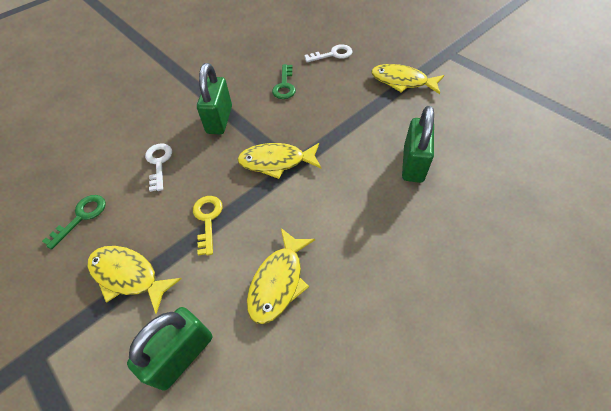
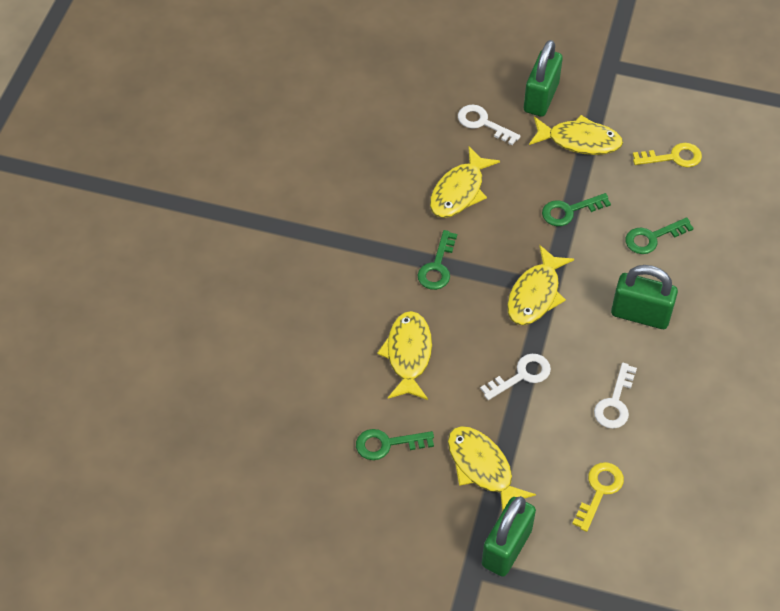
green key: 2 -> 4
white key: 2 -> 3
yellow fish: 4 -> 5
yellow key: 1 -> 2

